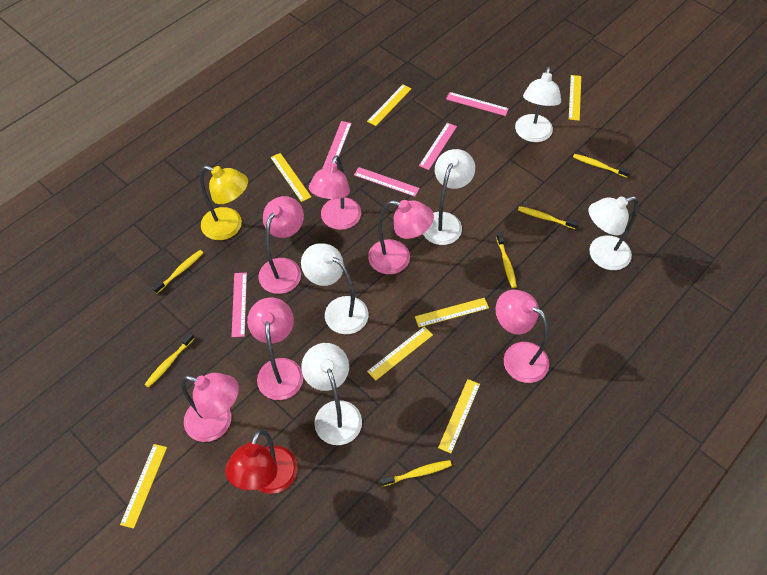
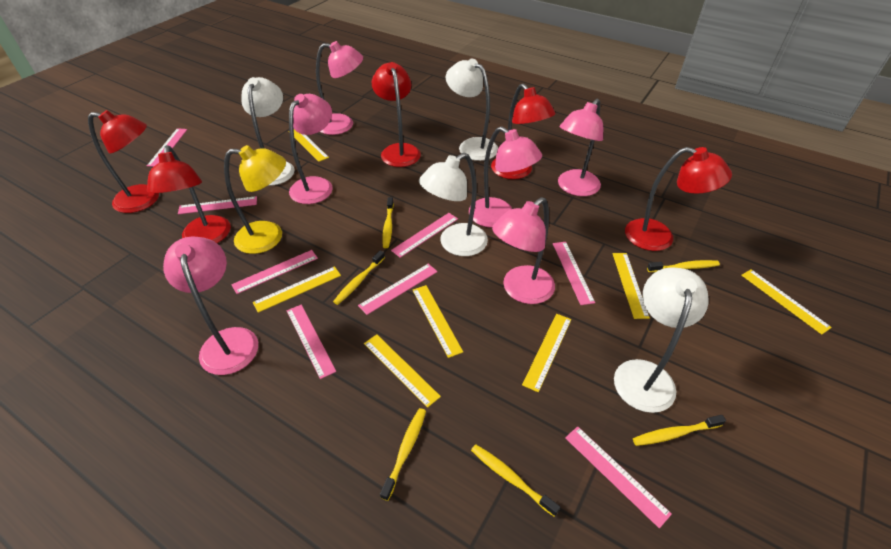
pink ruler: 5 -> 8
red lamp: 1 -> 5
white lamp: 5 -> 4

